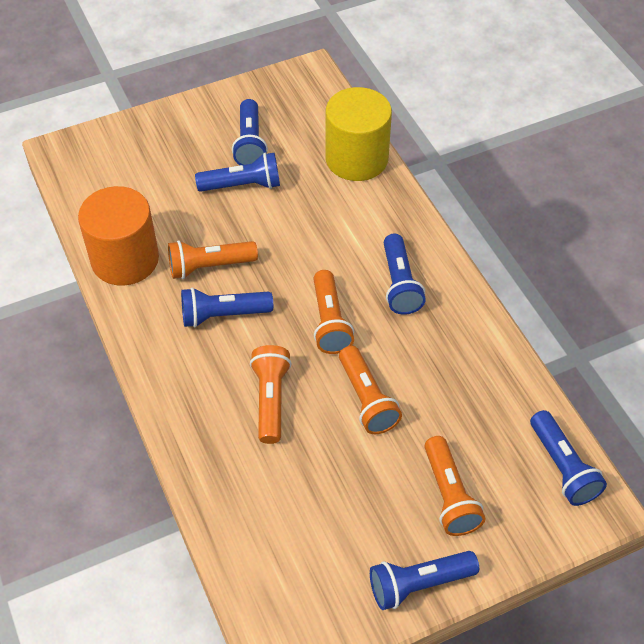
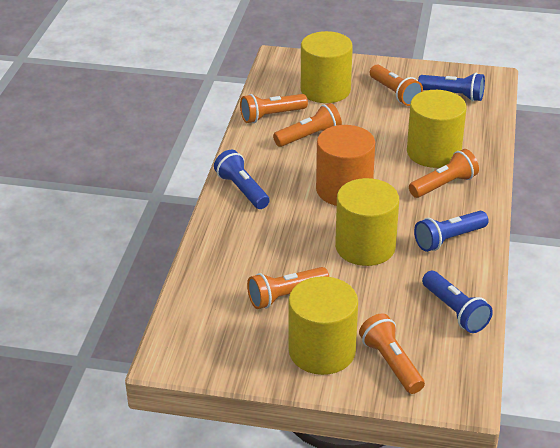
blue flashlight: 6 -> 4
orange flashlight: 5 -> 6
yellow cylinder: 1 -> 4

